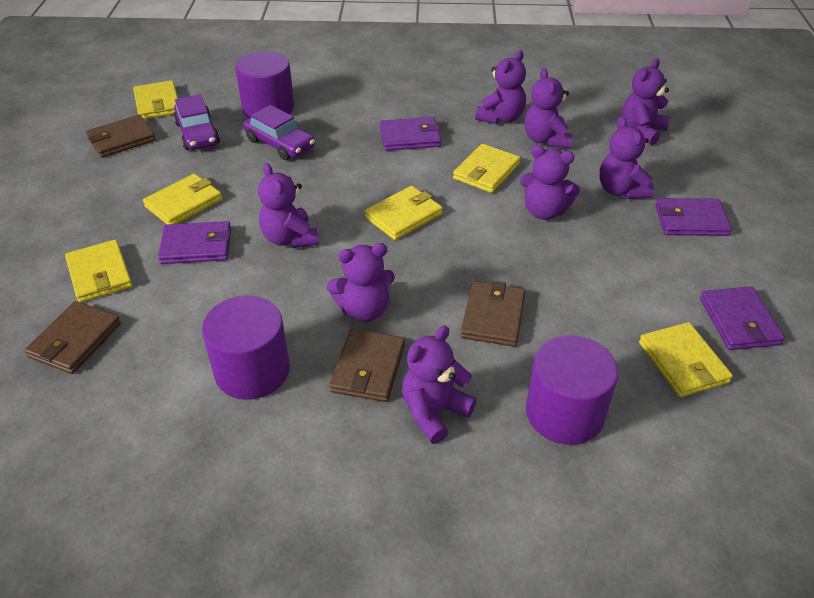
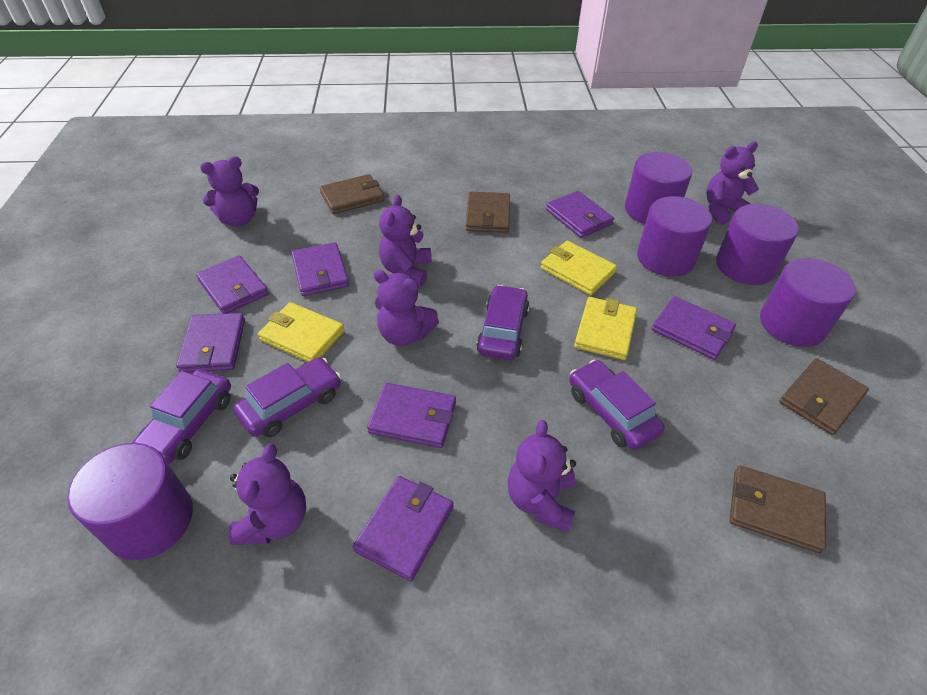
purple car: 2 -> 4
purple cylinder: 3 -> 5
purple teddy bear: 8 -> 6
purple wallet: 4 -> 7
yellow wallet: 6 -> 3

